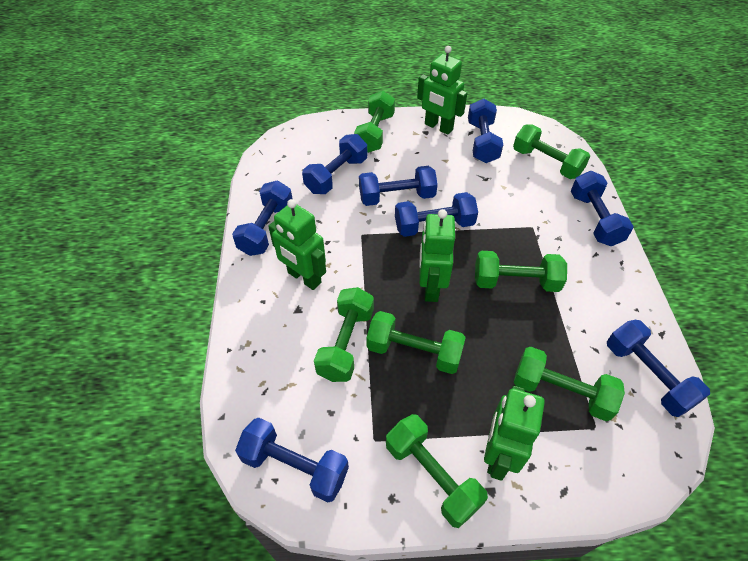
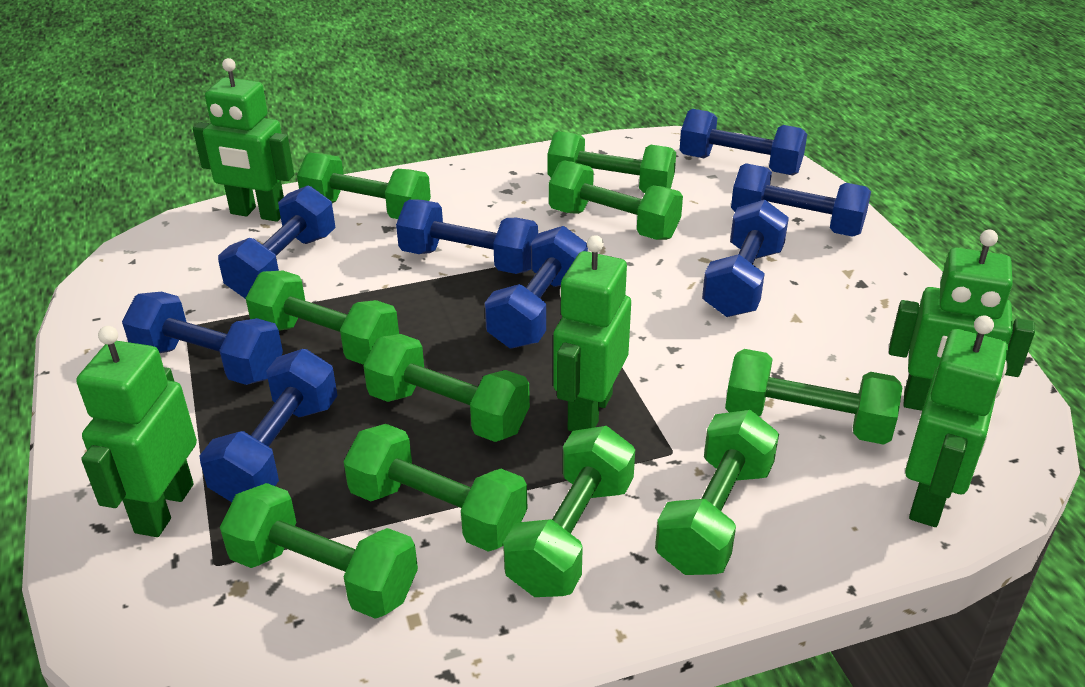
green dumbbell: 7 -> 10
green robot: 4 -> 5

